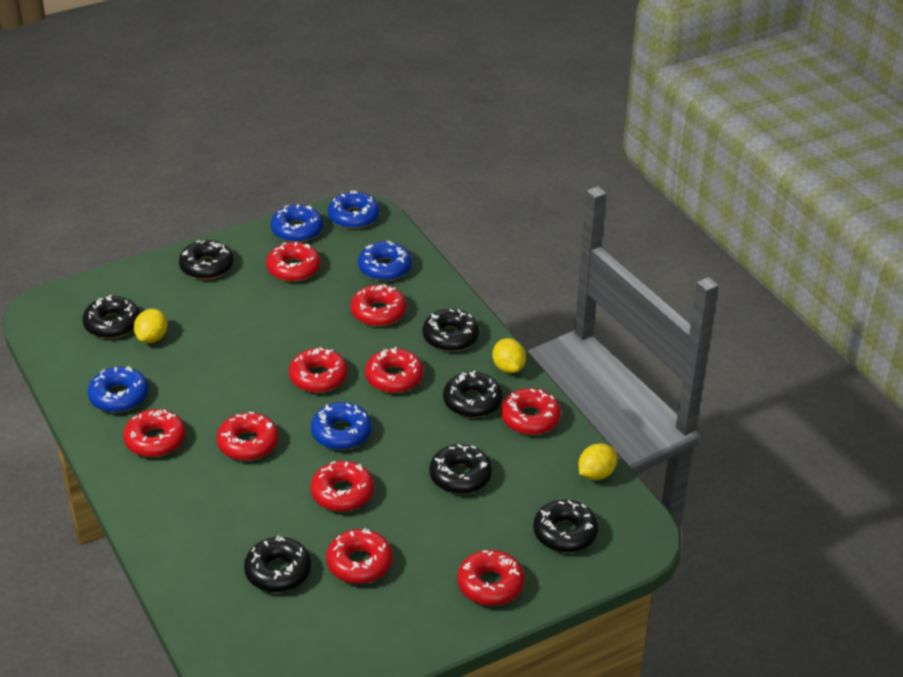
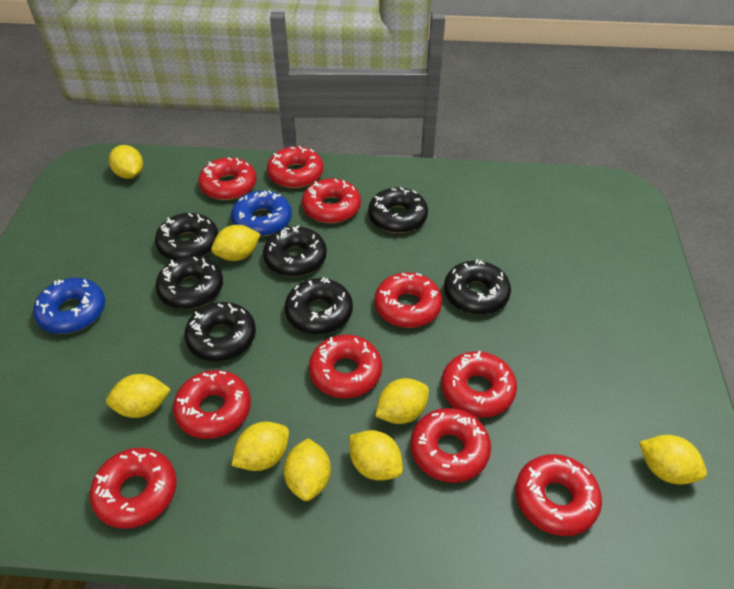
blue donut: 5 -> 2
yellow lemon: 3 -> 8

